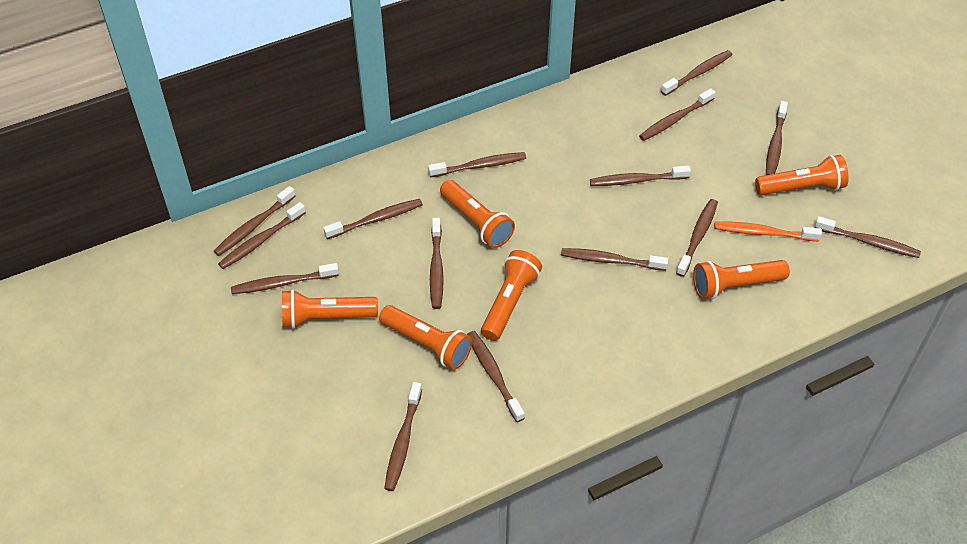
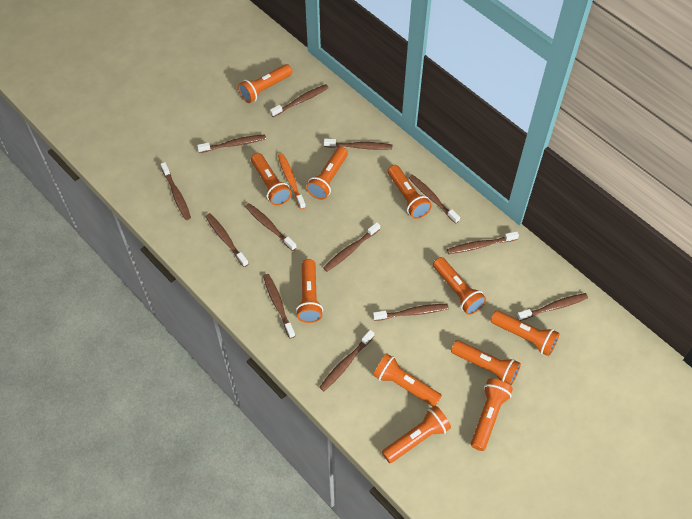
brown toothbrush: 15 -> 13
orange flashlight: 6 -> 11

